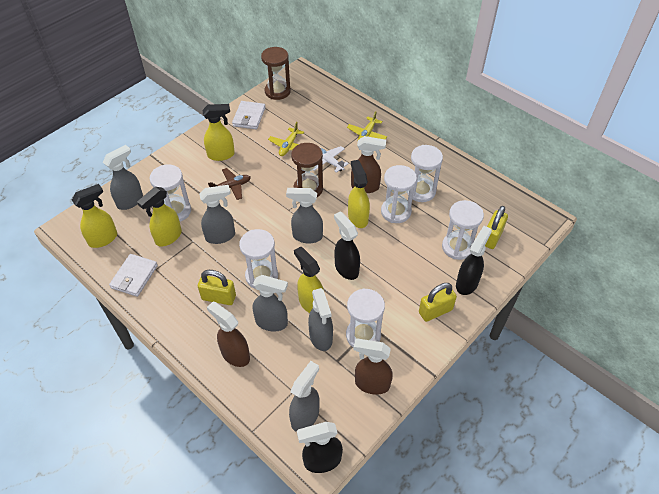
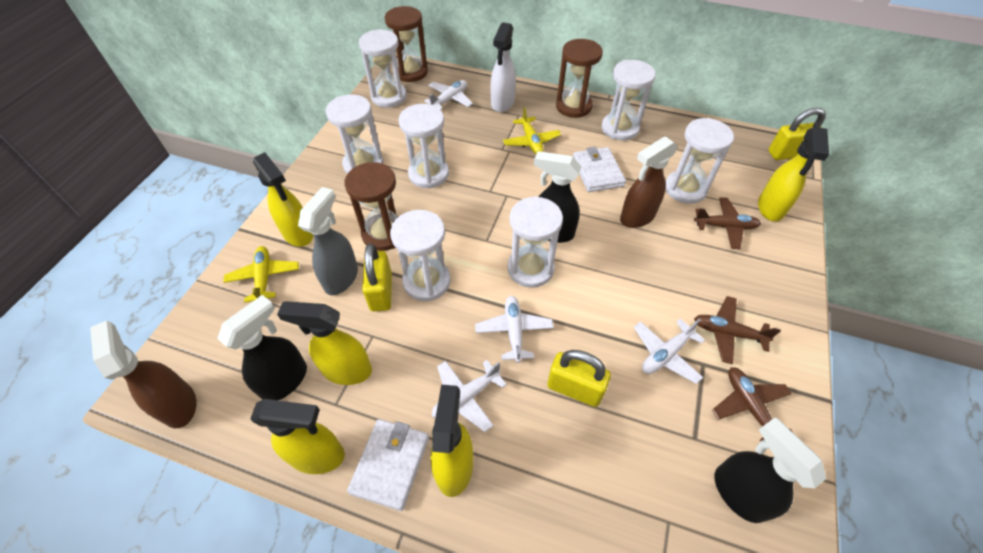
brown hourglass: 2 -> 3
brown plane: 1 -> 3
brown spray bottle: 3 -> 2
grey spray bottle: 6 -> 1
white hourglass: 6 -> 7
white plane: 1 -> 4
white spray bottle: 0 -> 1

